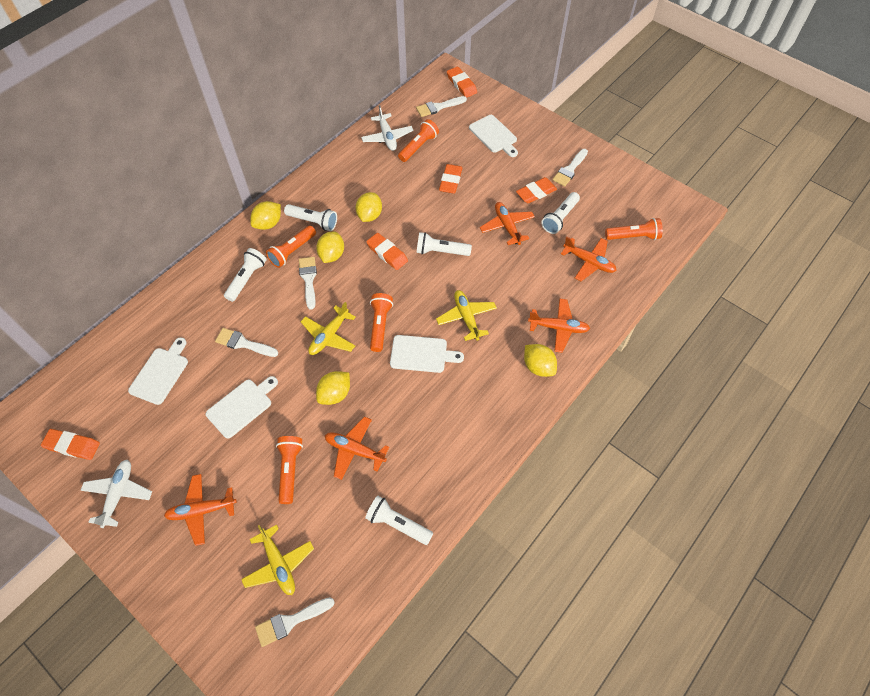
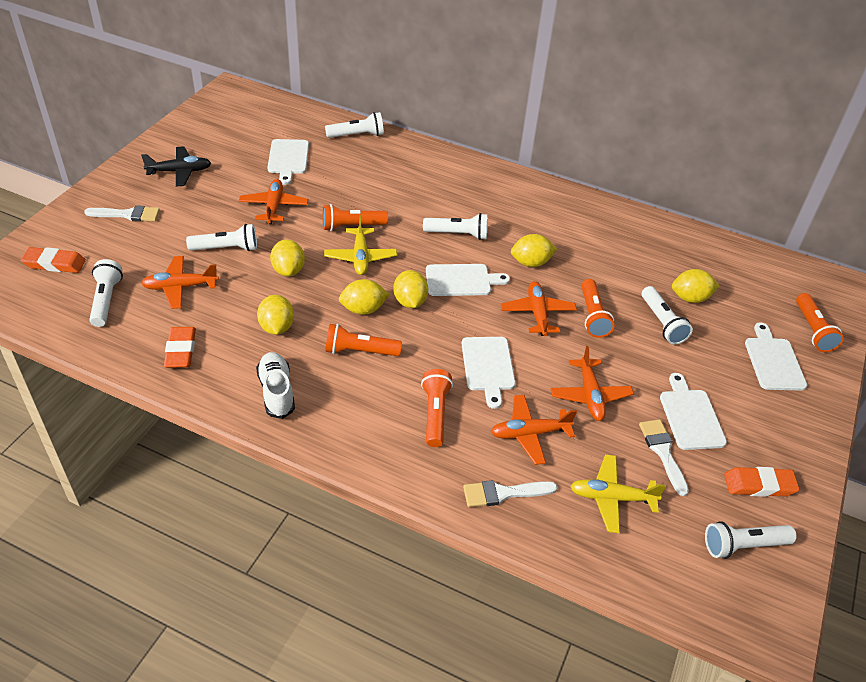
black plane: 0 -> 1
orange eraser: 5 -> 3
white brush: 5 -> 3
white cutting board: 4 -> 5
white flashlight: 5 -> 6
white plane: 2 -> 0
white shoe: 0 -> 1
yellow lemon: 5 -> 6
yellow plane: 3 -> 2

